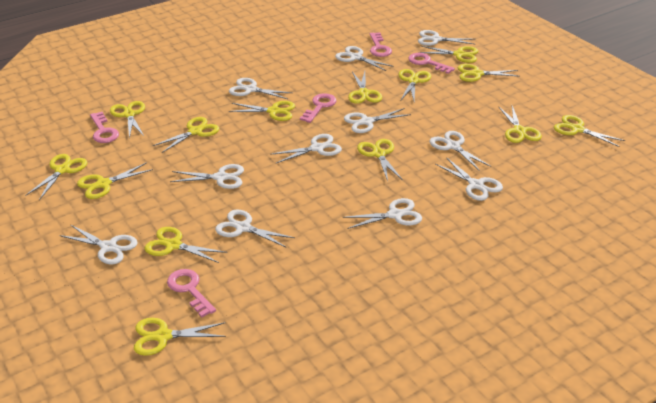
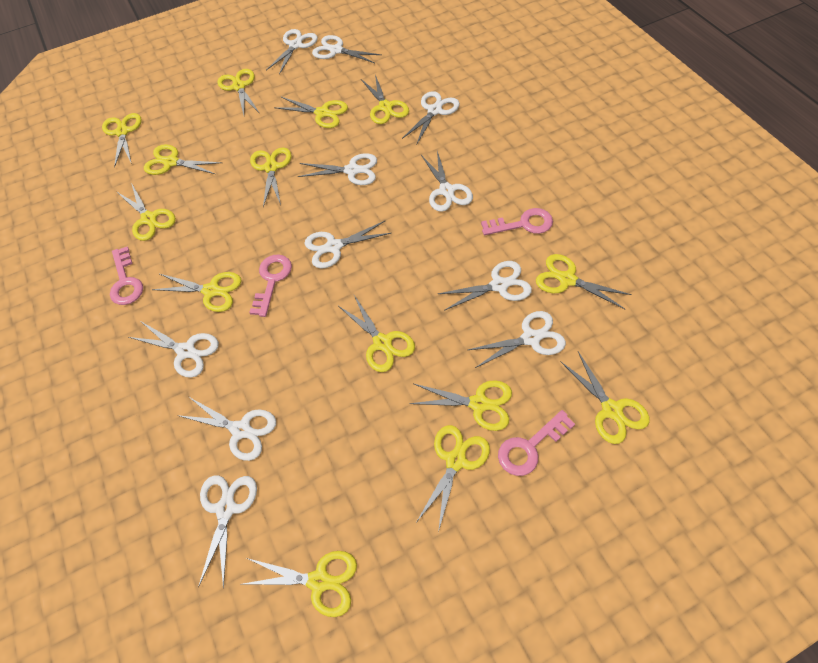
pink key: 5 -> 4

